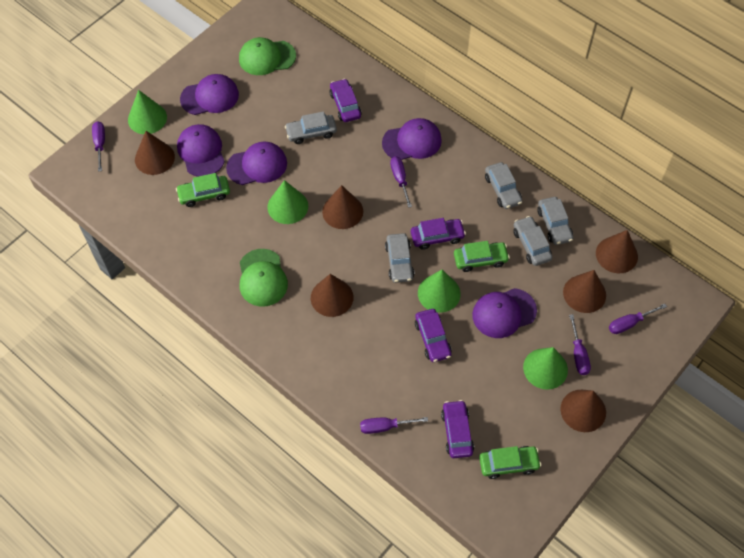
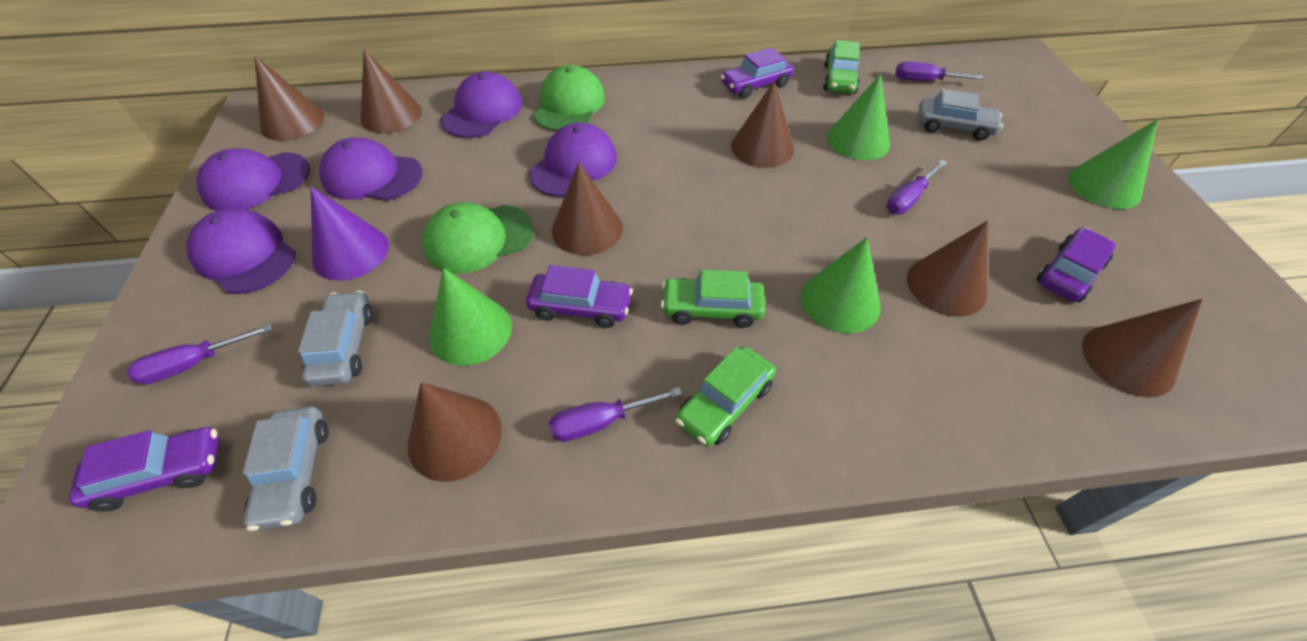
brown cone: 6 -> 7
grey car: 5 -> 3
purple cone: 0 -> 1
purple screwdriver: 5 -> 4

